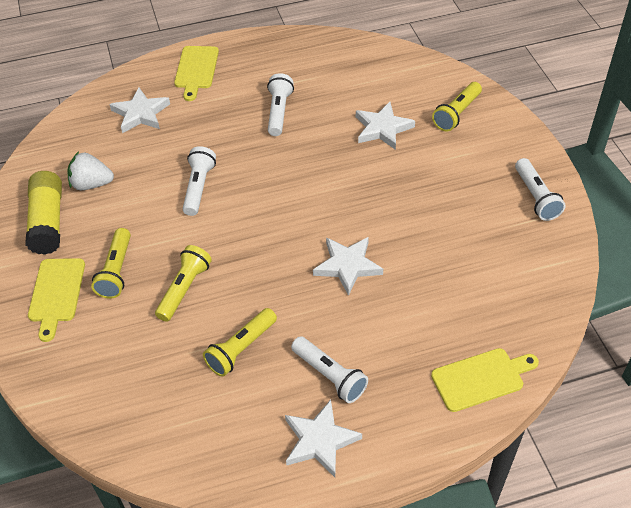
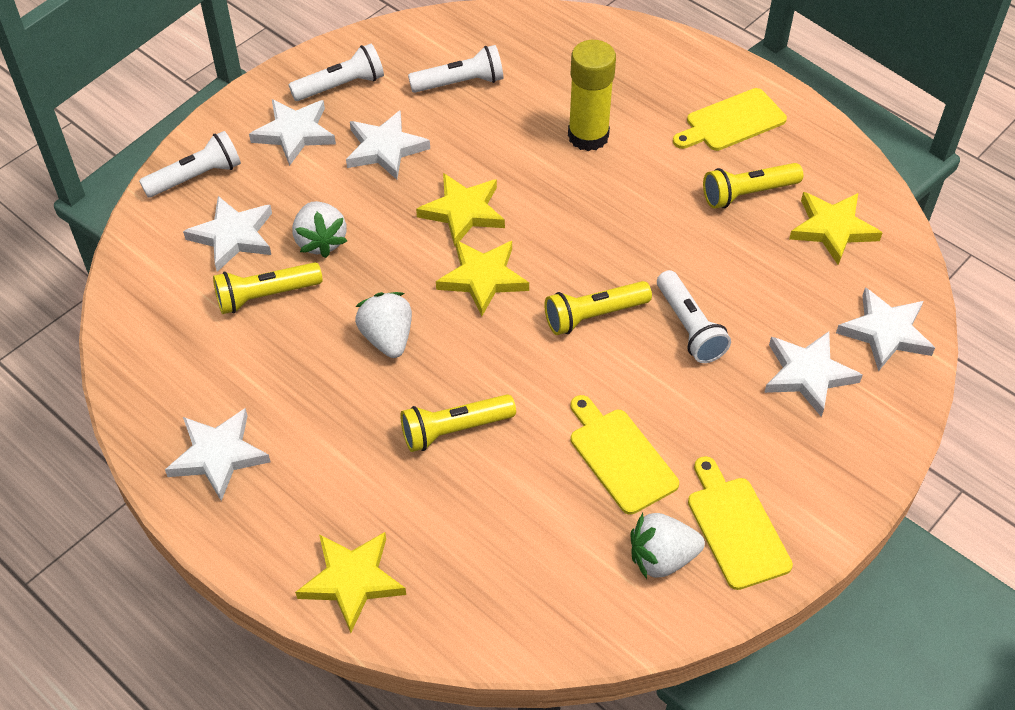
white star: 4 -> 6
white strawberry: 1 -> 3
yellow star: 0 -> 4

